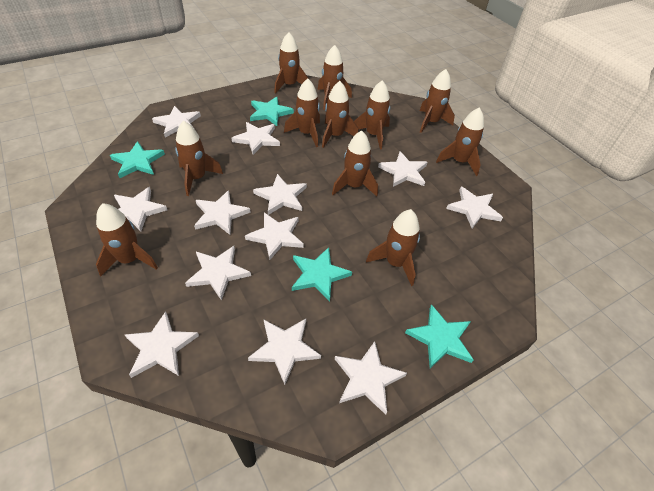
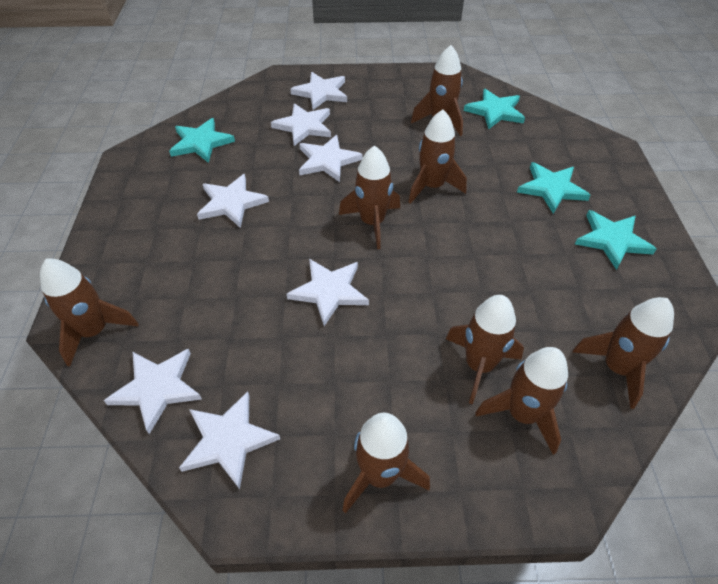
brown rocket: 11 -> 8
white star: 12 -> 7

